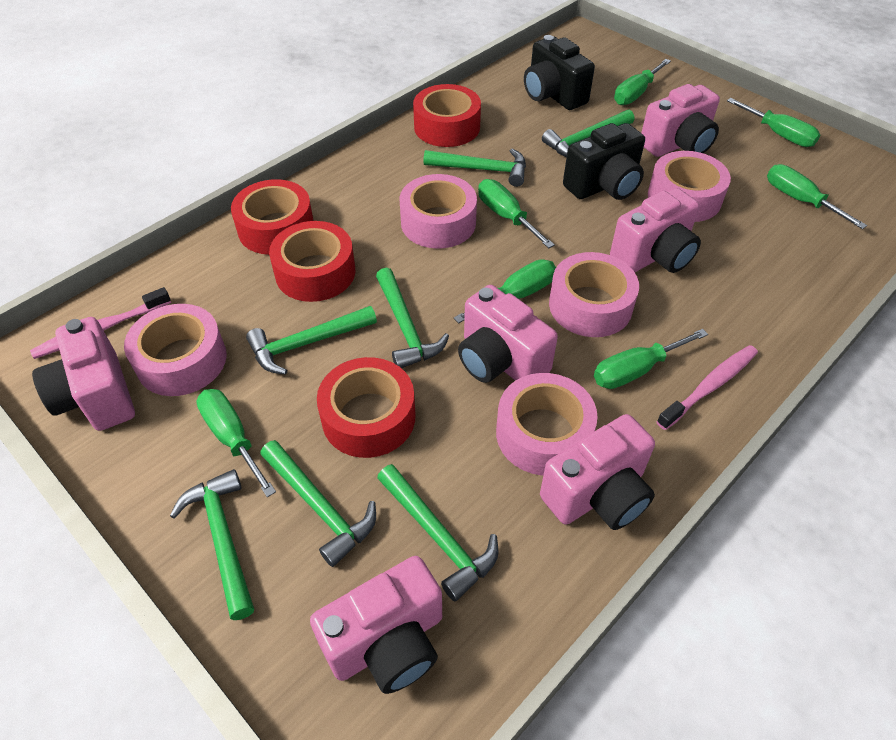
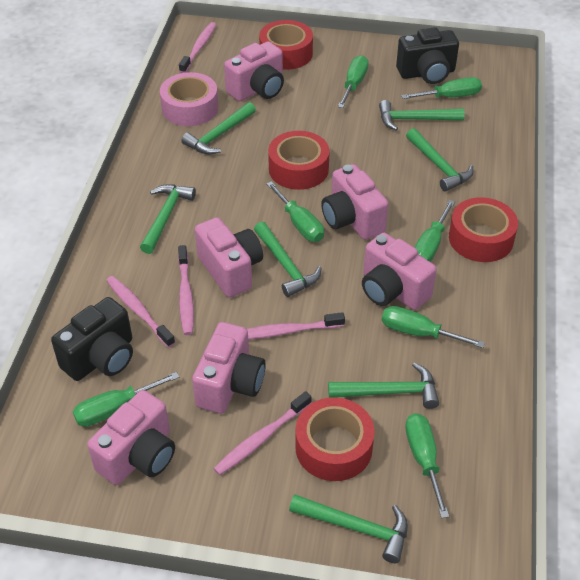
pink tape: 5 -> 1
pink toothbrush: 2 -> 5

